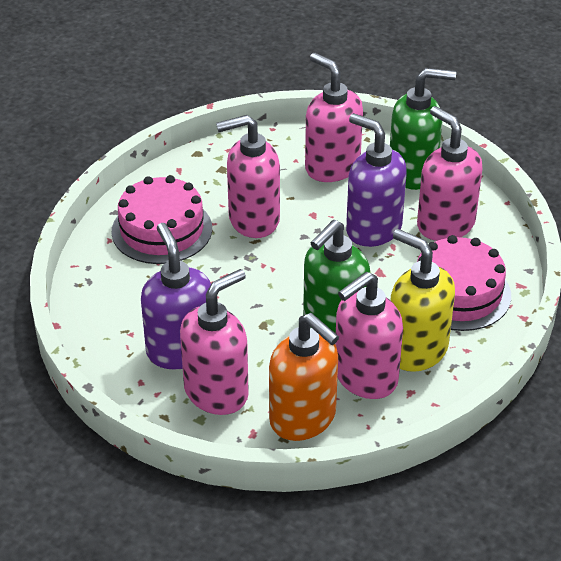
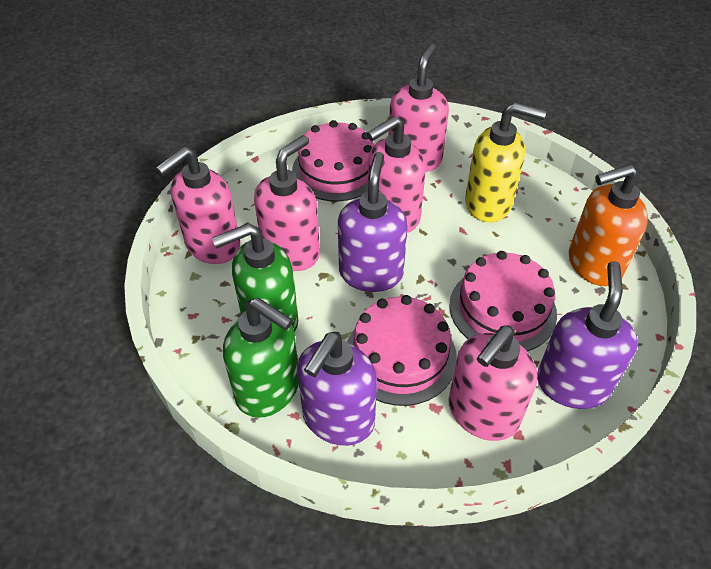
pink cake: 2 -> 3
purple soap dispenser: 2 -> 3

